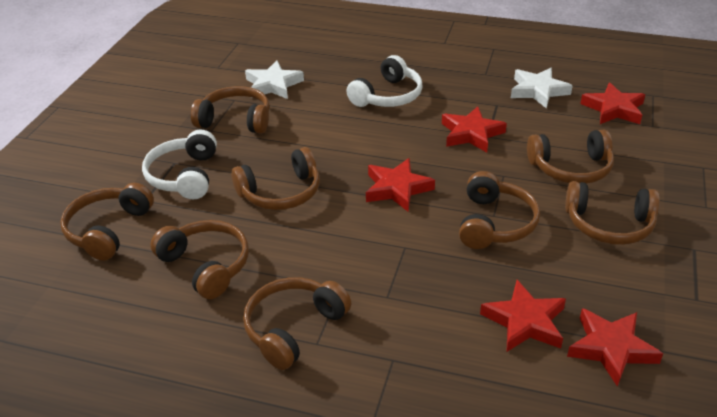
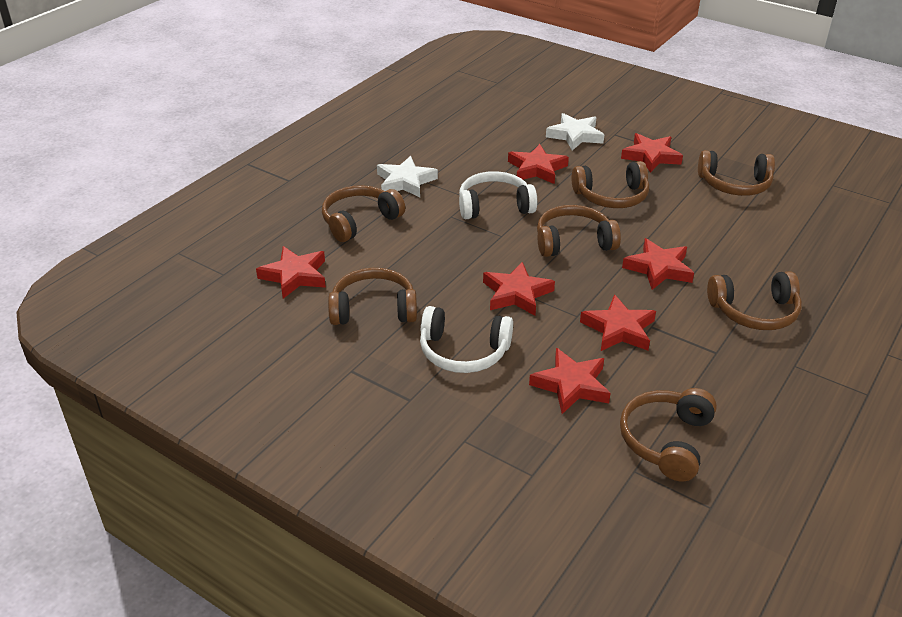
brown headphones: 8 -> 7
red star: 5 -> 7

